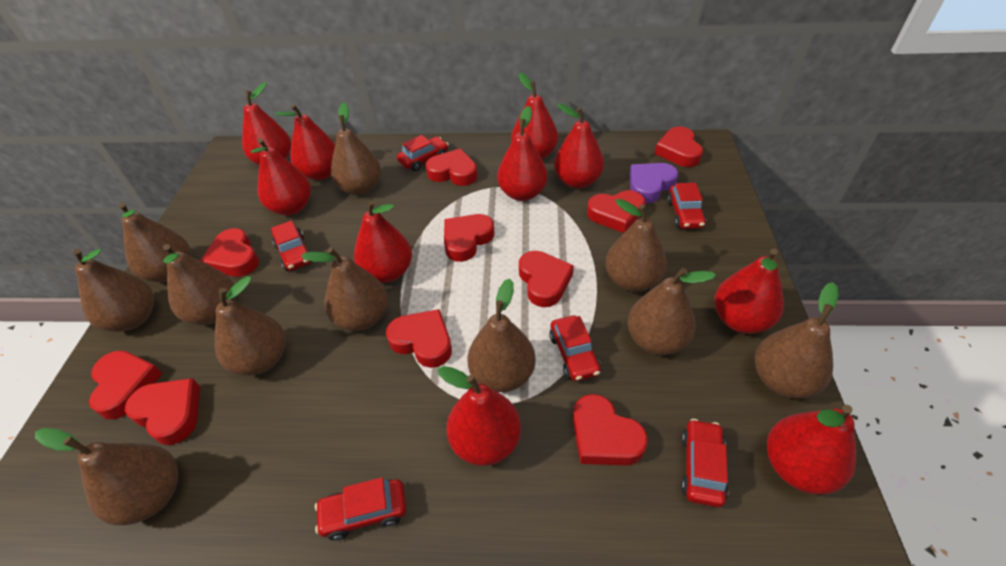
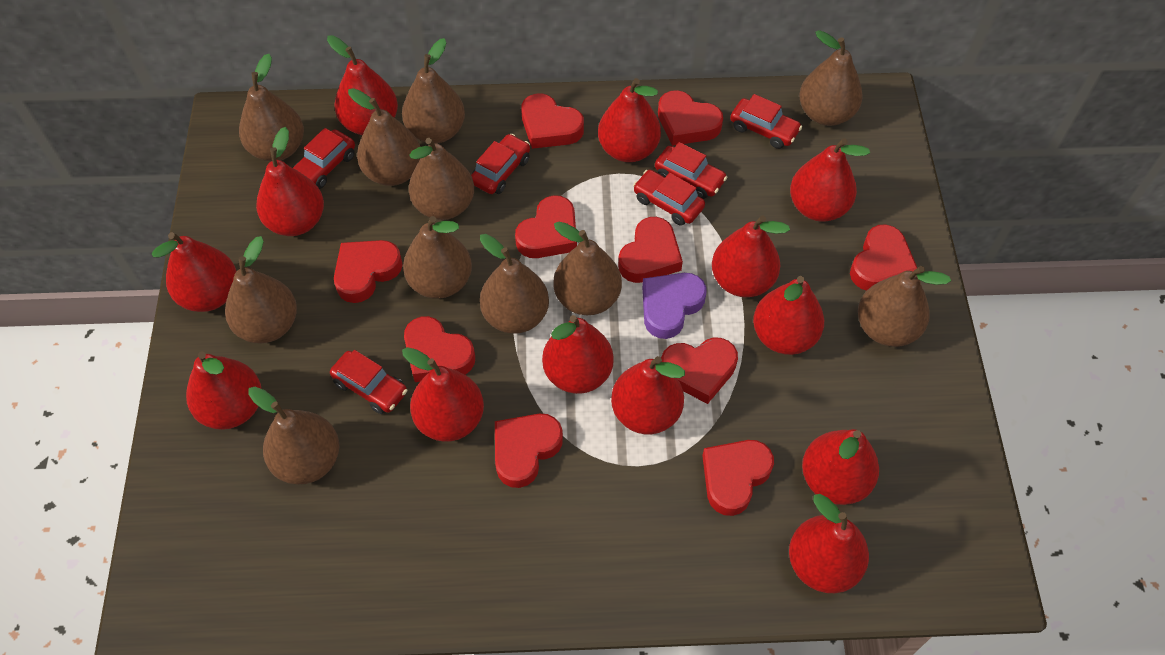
red pear: 10 -> 13

